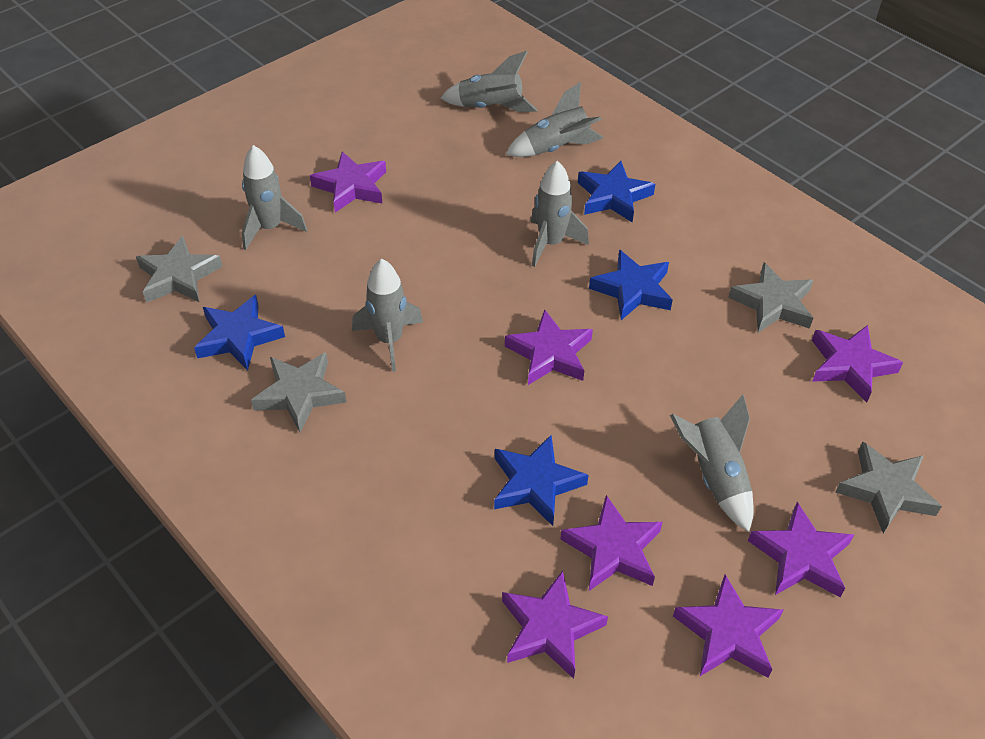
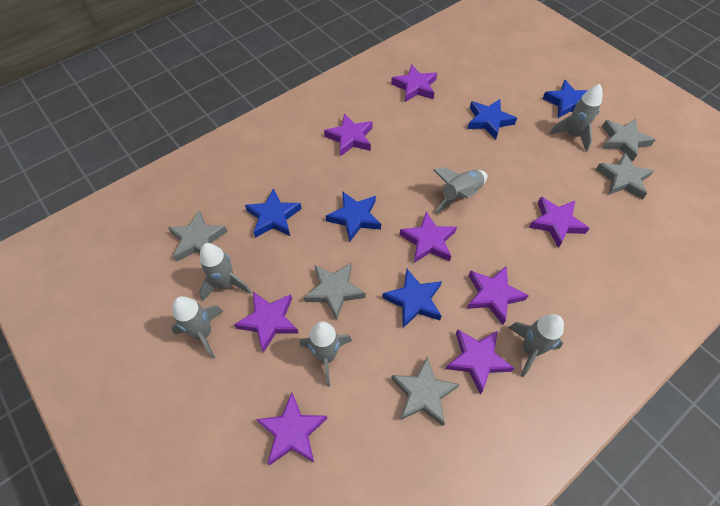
blue star: 4 -> 5
grey star: 4 -> 5
purple star: 7 -> 8

